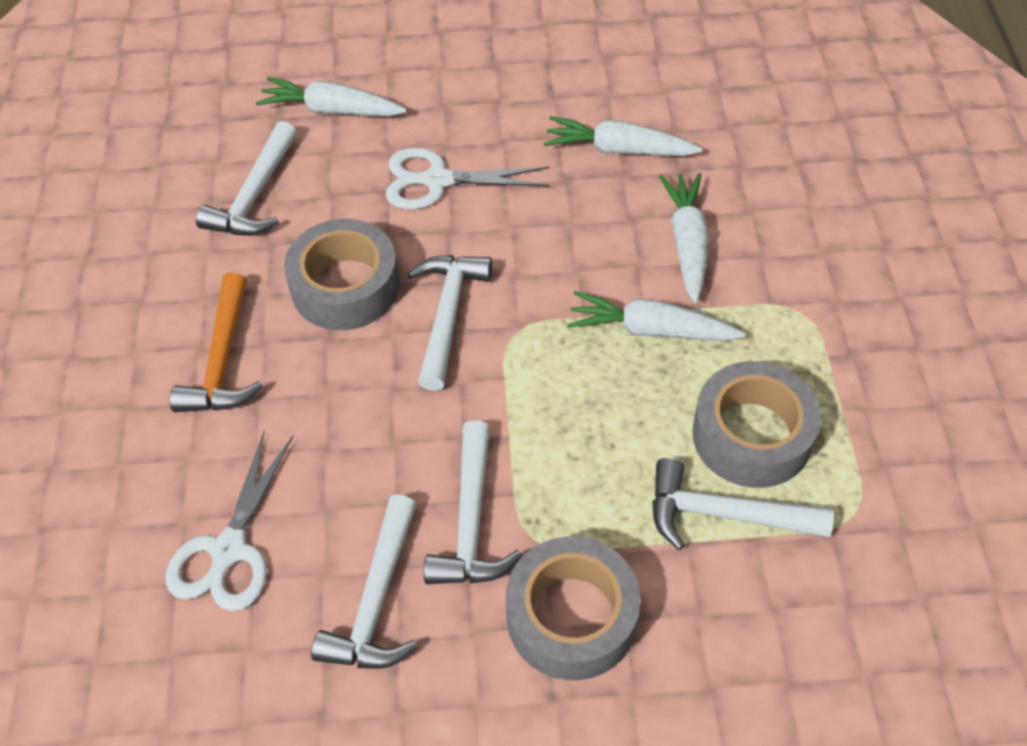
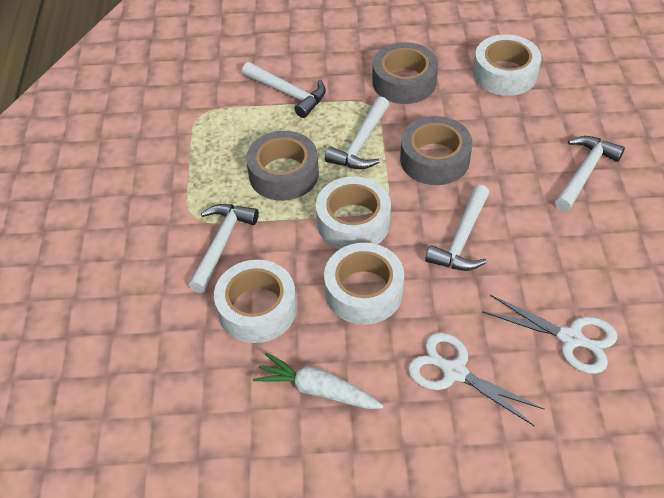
orange hammer: 1 -> 0
white carrot: 4 -> 1
white tape: 0 -> 4

